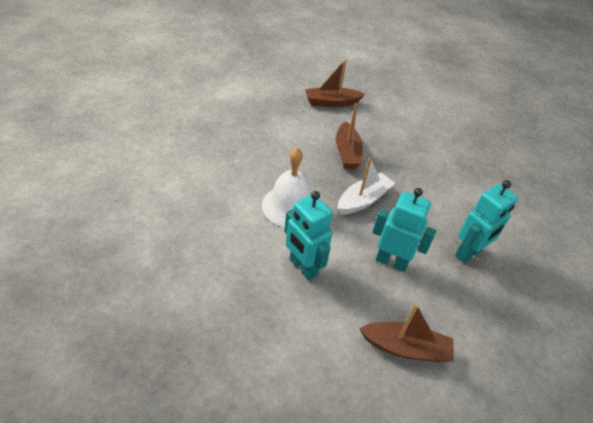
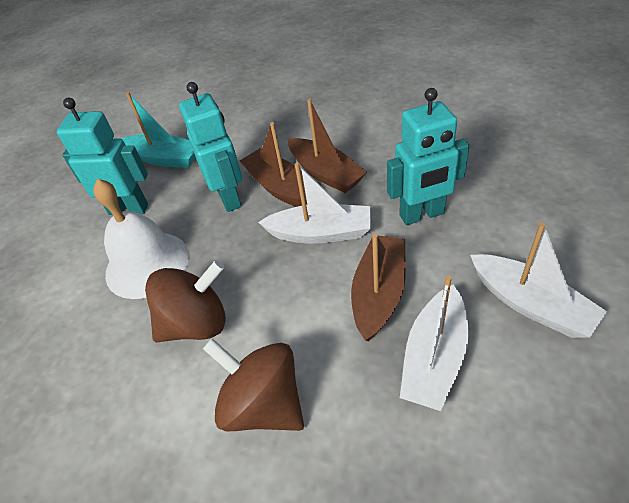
brown spinning top: 0 -> 2
turquoise boat: 0 -> 1
white boat: 1 -> 3

